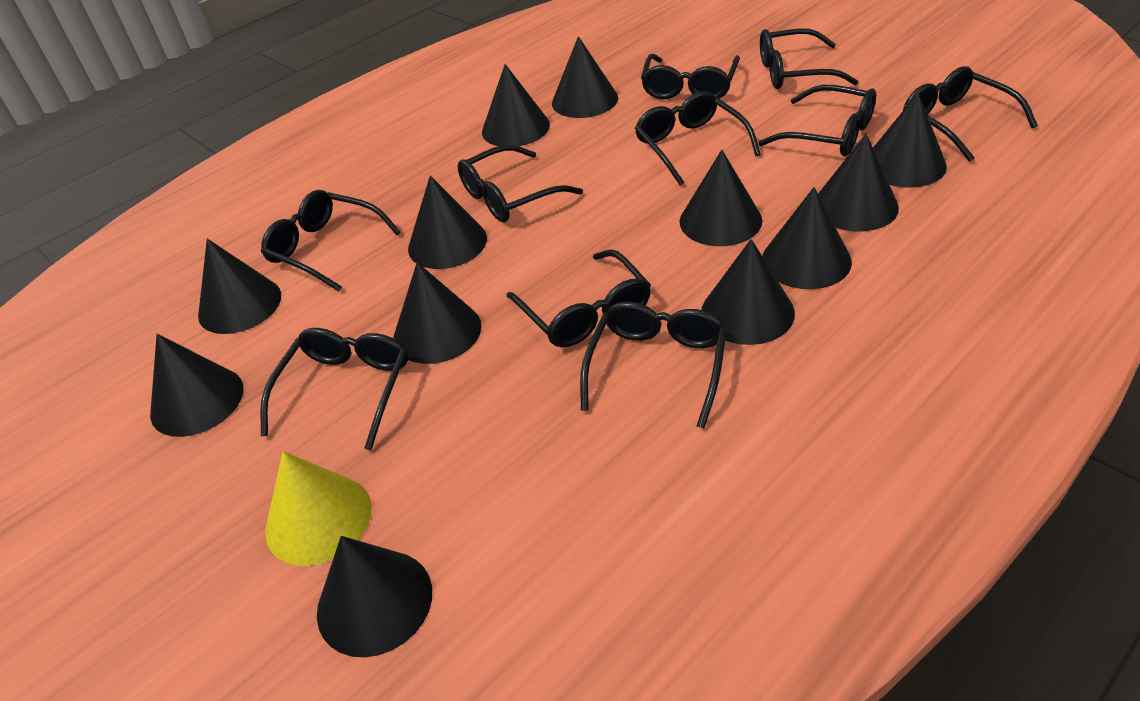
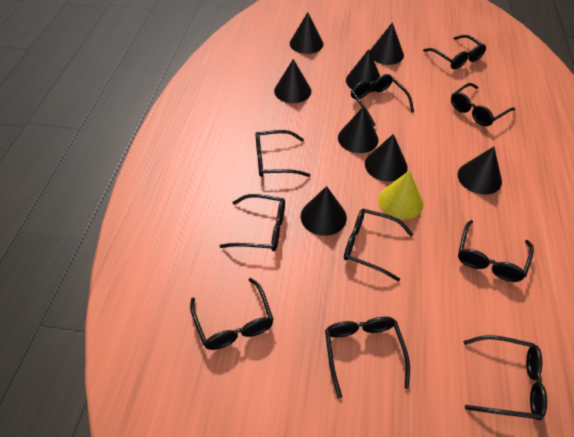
black cone: 12 -> 8

